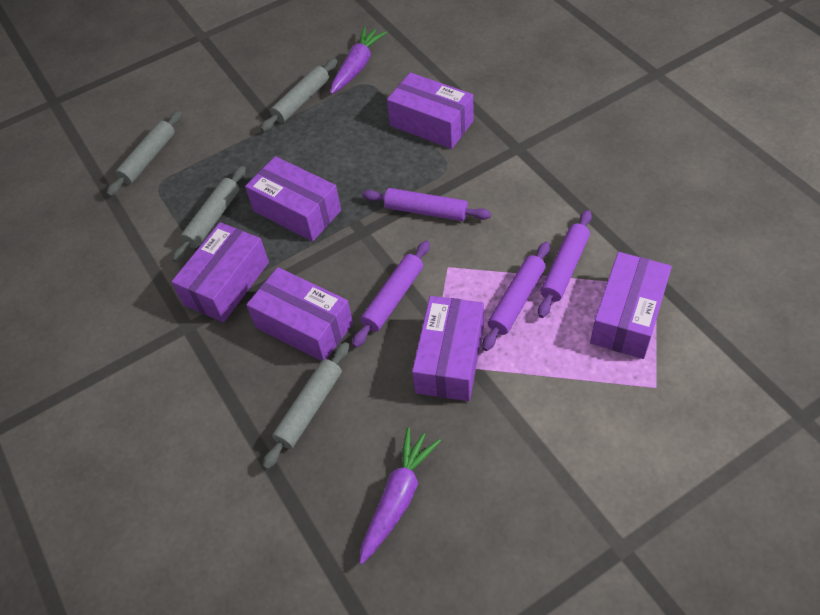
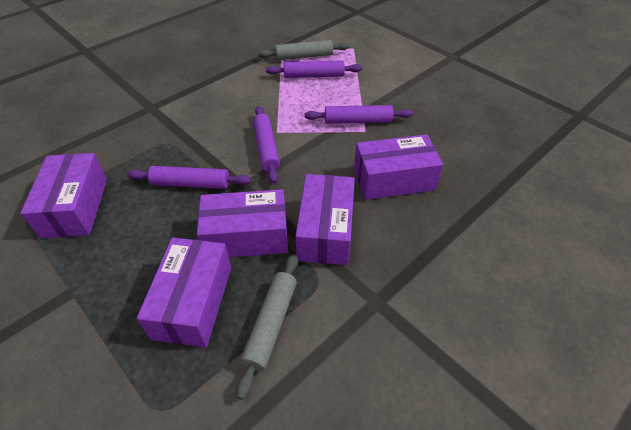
grey rolling pin: 4 -> 2
purple box: 6 -> 5
purple carrot: 2 -> 0

